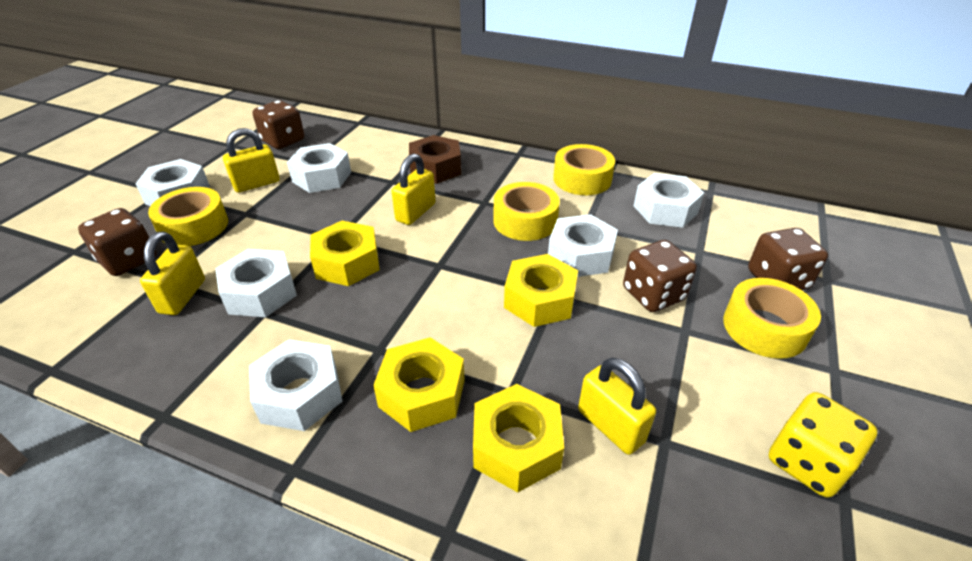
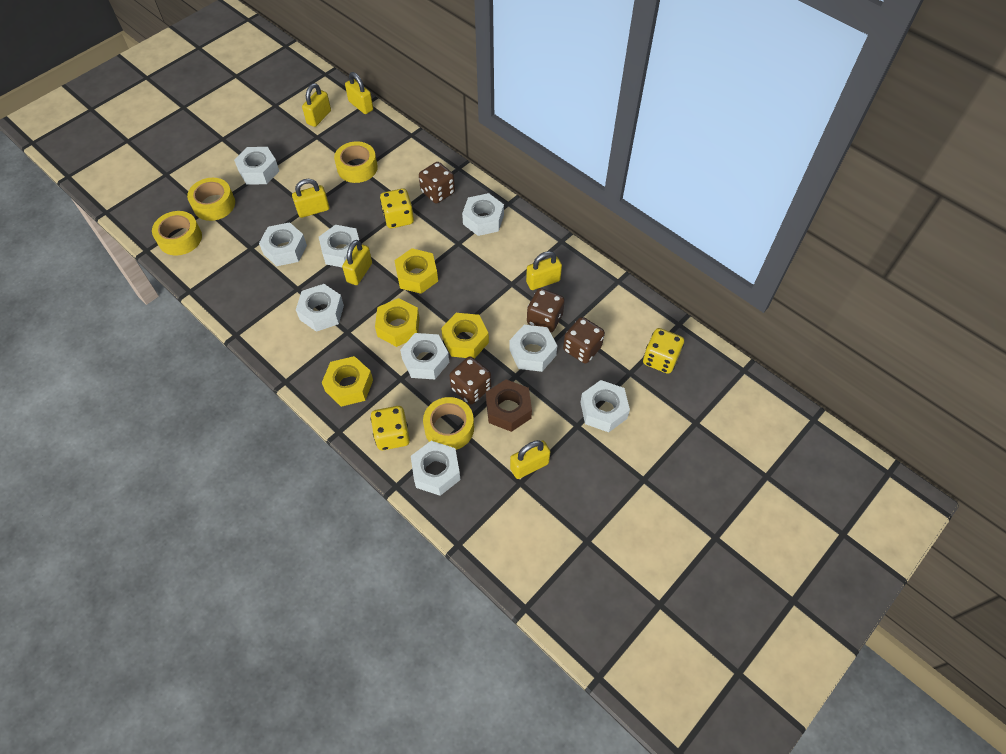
white nut: 6 -> 9
yellow dice: 1 -> 3
yellow padlock: 4 -> 6

